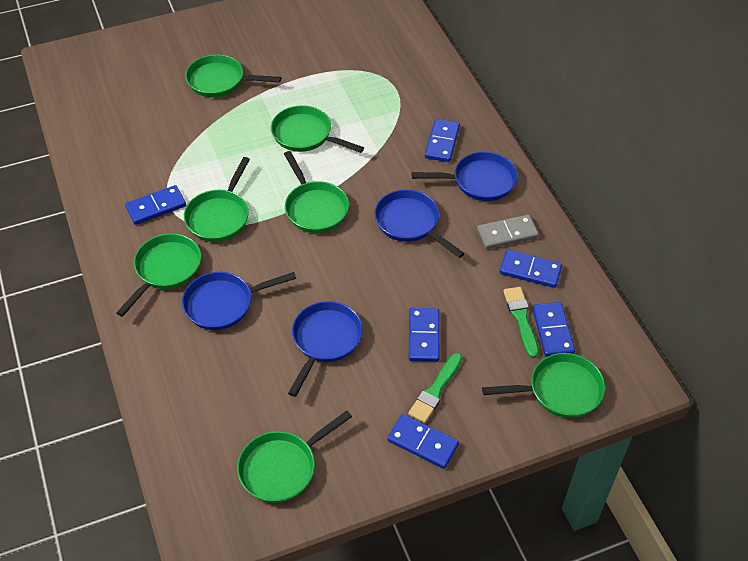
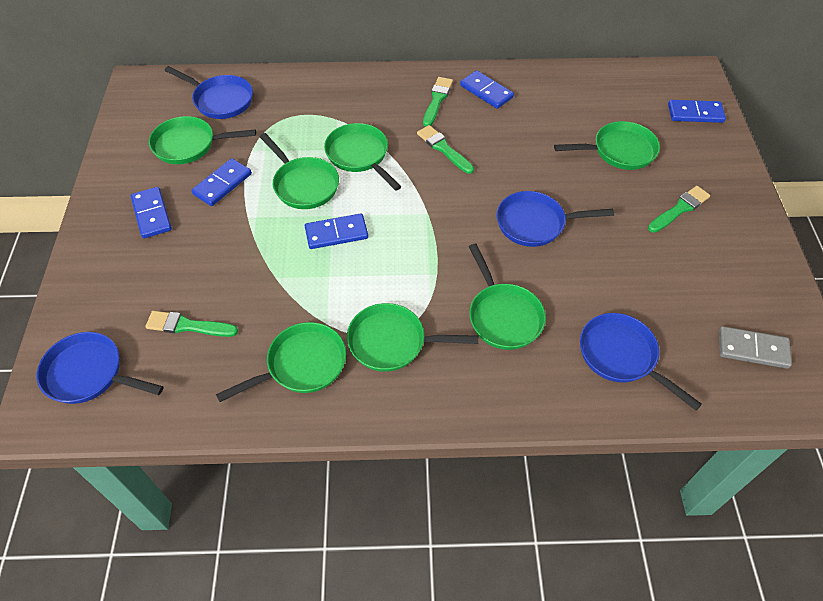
blue domino: 6 -> 5
green brush: 2 -> 4

